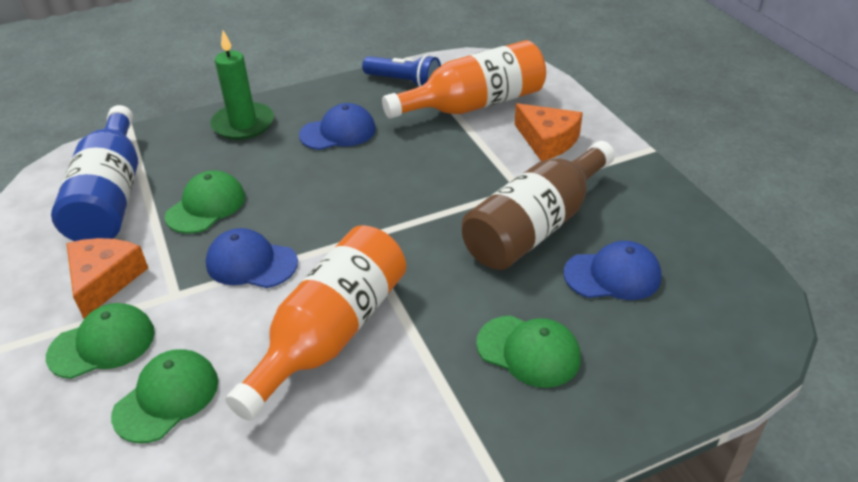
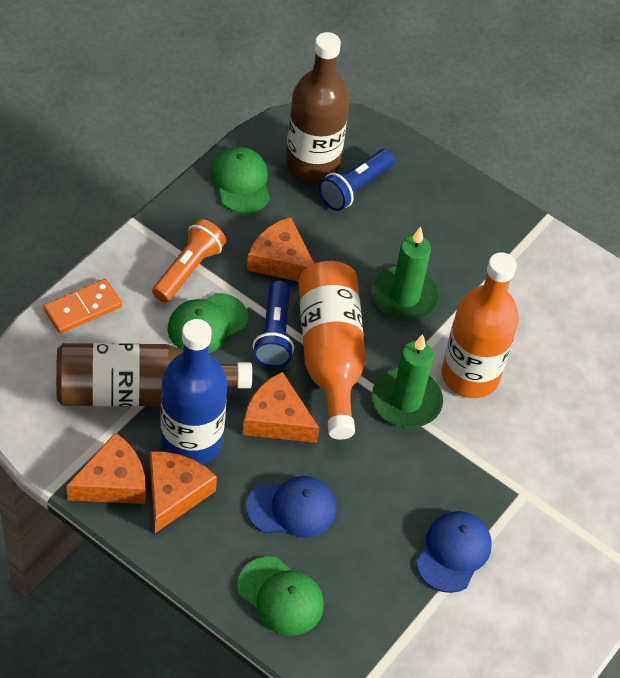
blue cap: 3 -> 2
blue flashlight: 1 -> 2
brown bottle: 1 -> 2
green candle: 1 -> 2
green cap: 4 -> 3
orange cheese: 2 -> 4
orange domino: 0 -> 1
orange flashlight: 0 -> 1

